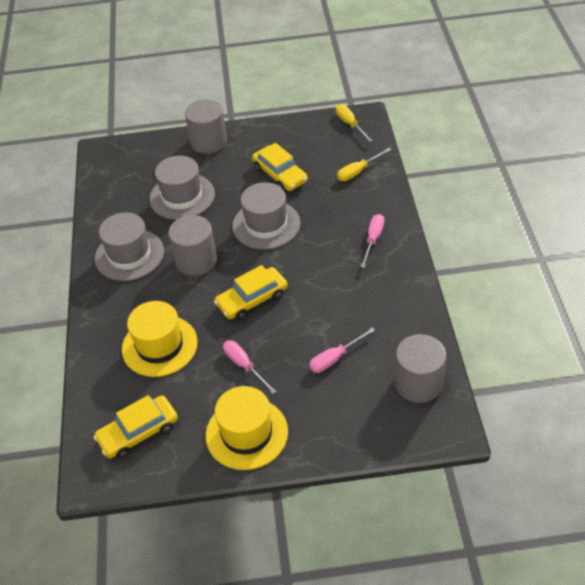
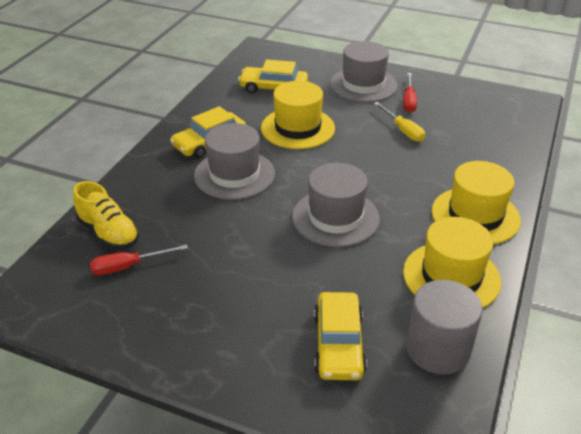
grey cylinder: 3 -> 1
pink screwdriver: 3 -> 0
red screwdriver: 0 -> 2
yellow hat: 2 -> 3
yellow screwdriver: 2 -> 1
yellow shoe: 0 -> 1

